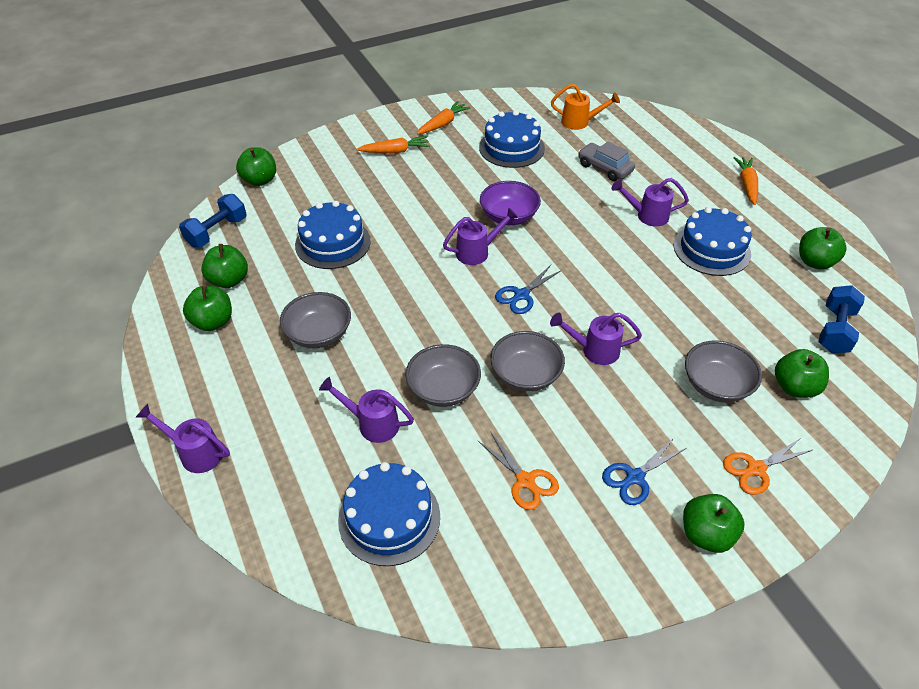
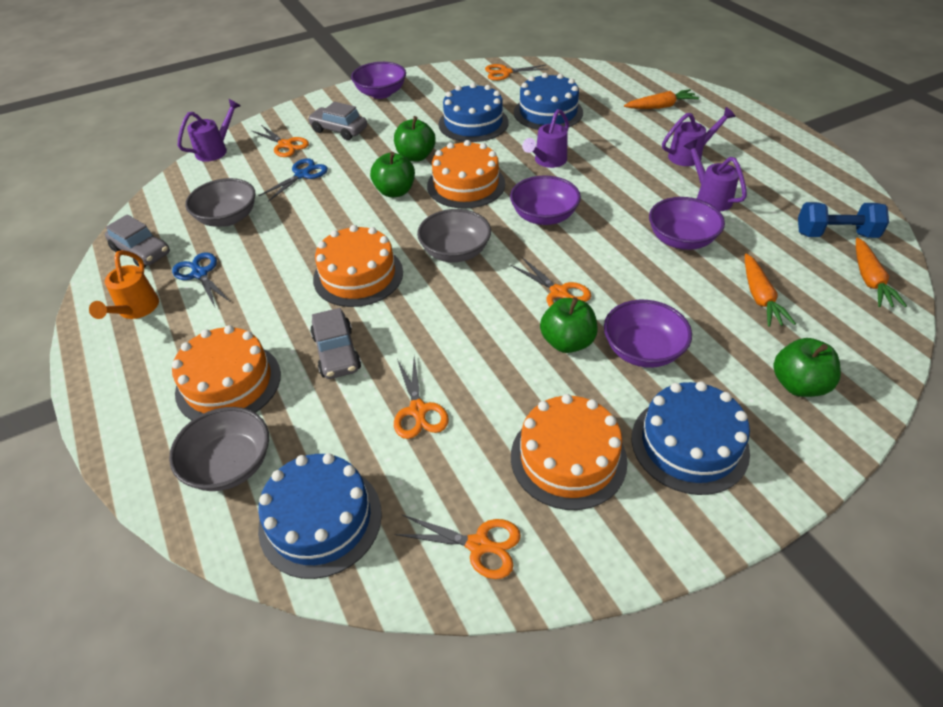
blue dumbbell: 2 -> 1
green apple: 6 -> 4
grey bowl: 4 -> 3
grey car: 1 -> 3
orange cake: 0 -> 4
orange scissors: 2 -> 5
purple bowl: 1 -> 4
purple watering can: 5 -> 4

